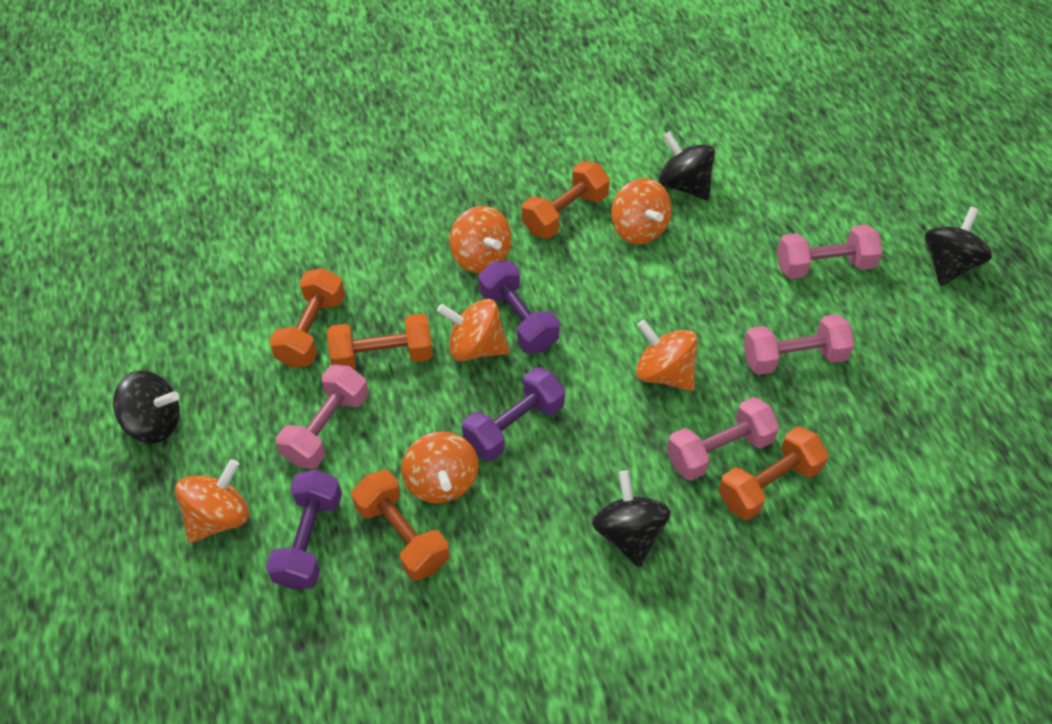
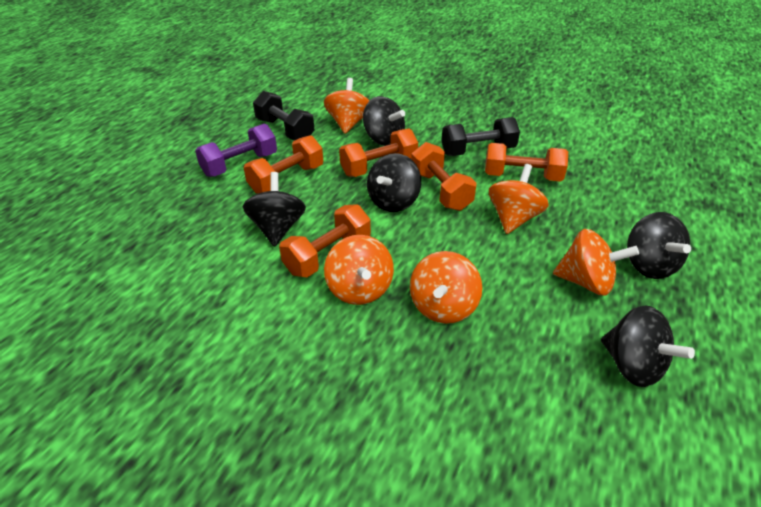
black dumbbell: 0 -> 2
black spinning top: 4 -> 5
orange spinning top: 6 -> 5
pink dumbbell: 4 -> 0
purple dumbbell: 3 -> 1

